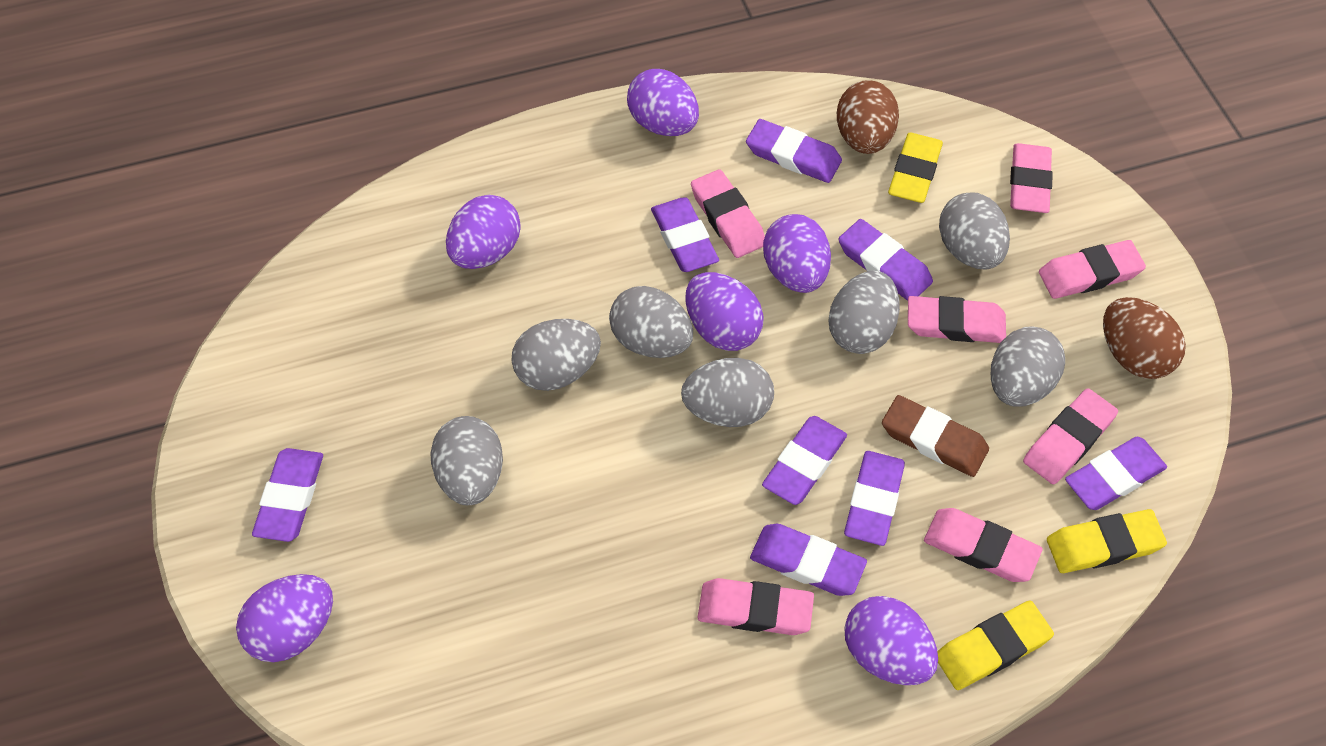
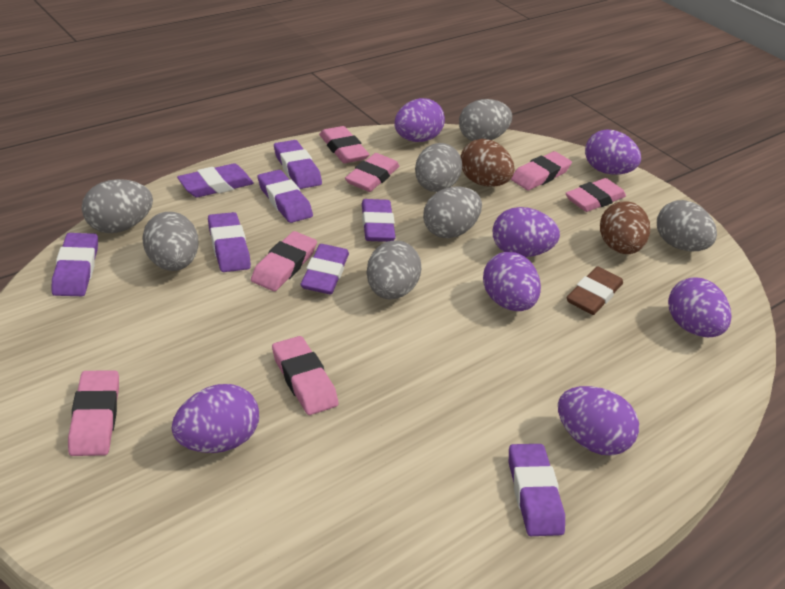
purple egg: 6 -> 7
yellow eraser: 3 -> 0

